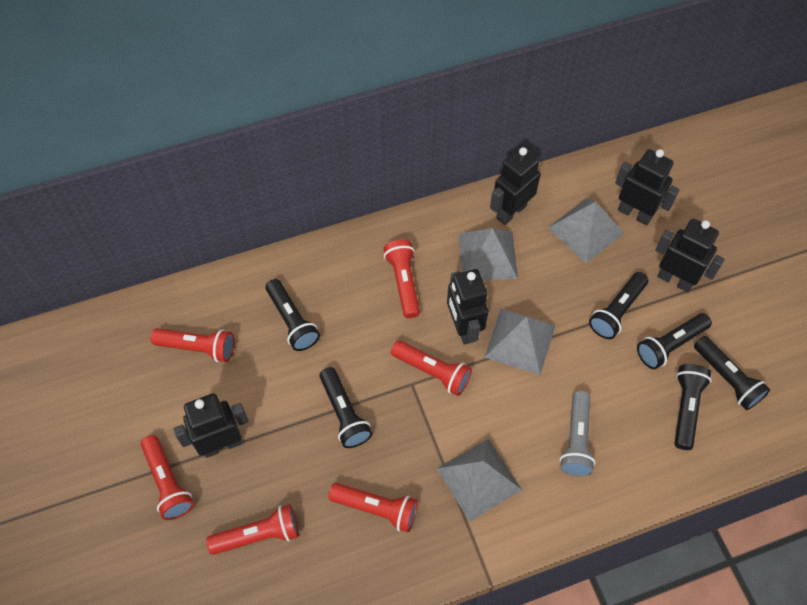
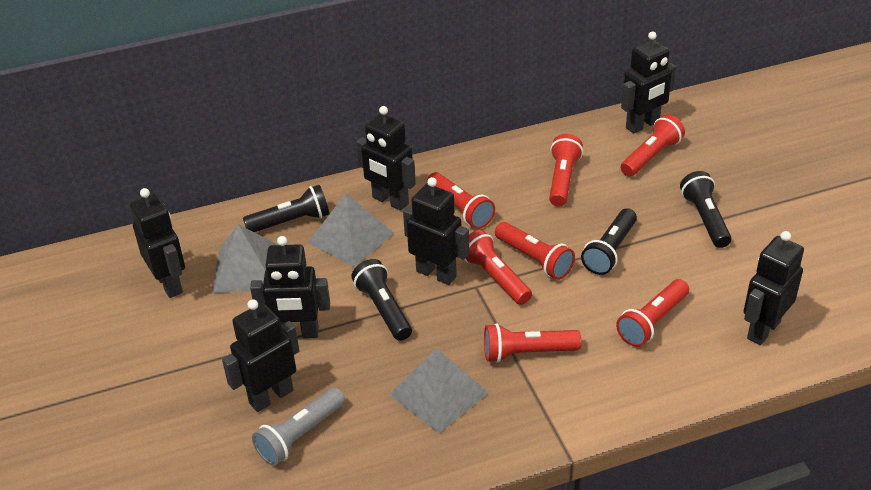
black flashlight: 6 -> 4
black robot: 5 -> 7
grey pyramid: 4 -> 3
red flashlight: 6 -> 7

